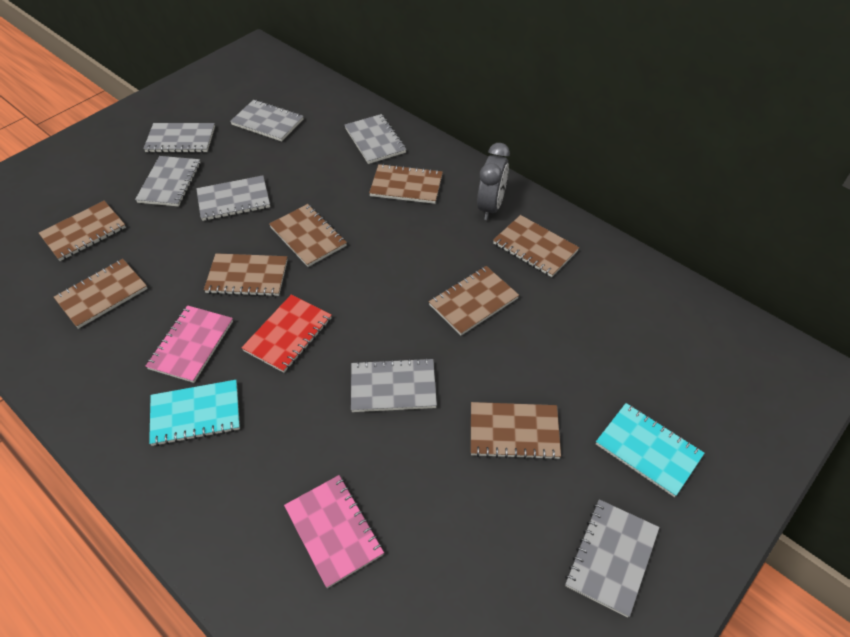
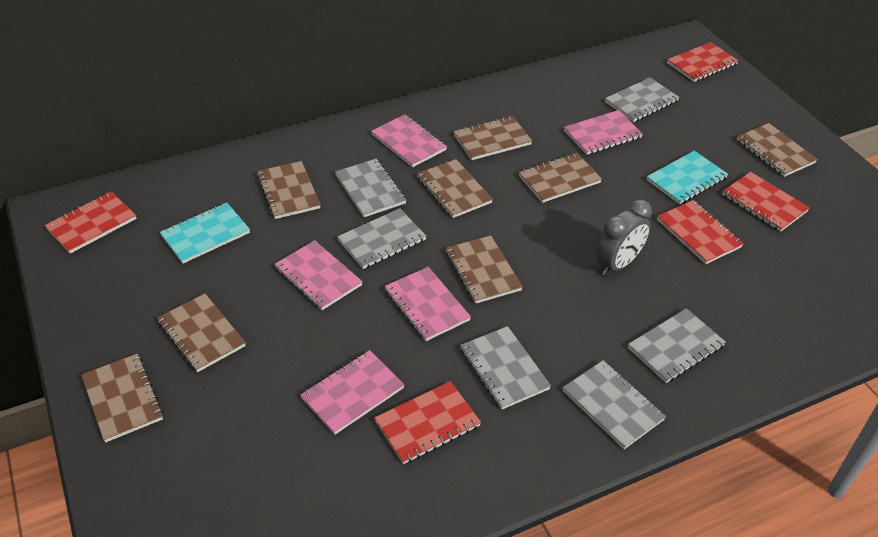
grey notebook: 7 -> 6
pink notebook: 2 -> 5
red notebook: 1 -> 5

